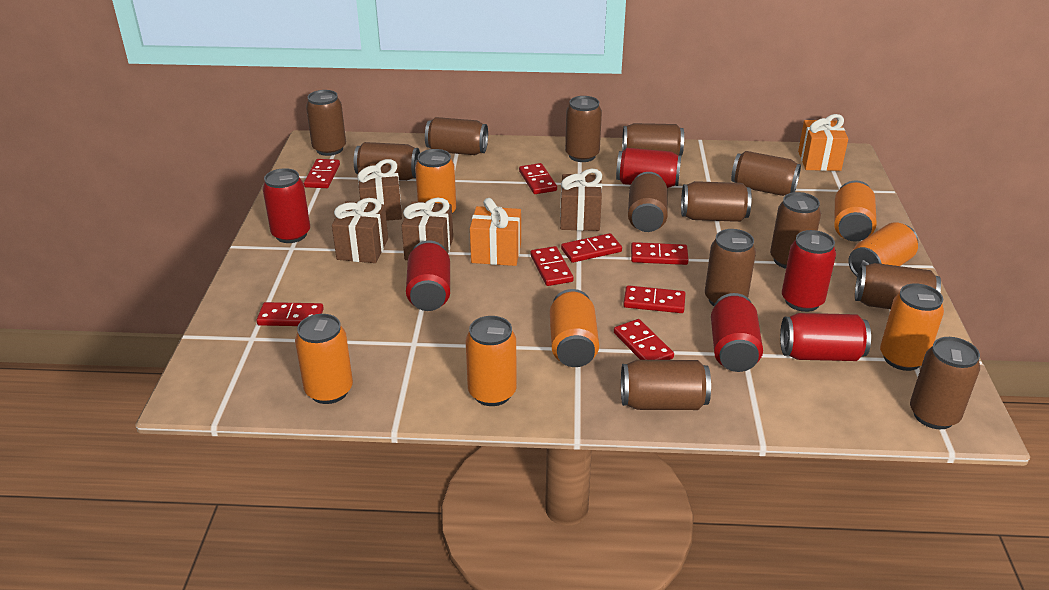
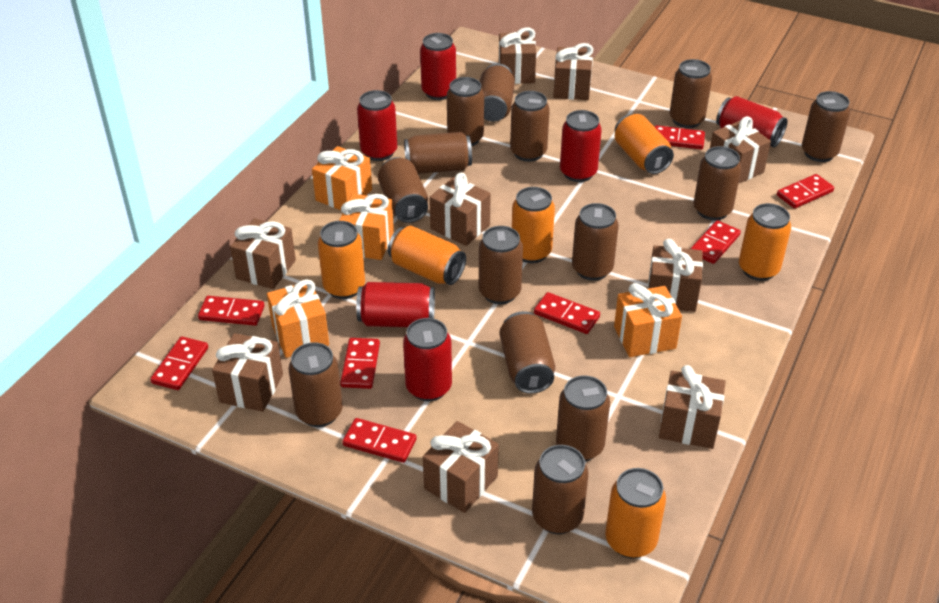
brown can: 13 -> 14
brown gift: 4 -> 9
orange can: 7 -> 6
orange gift: 2 -> 4

